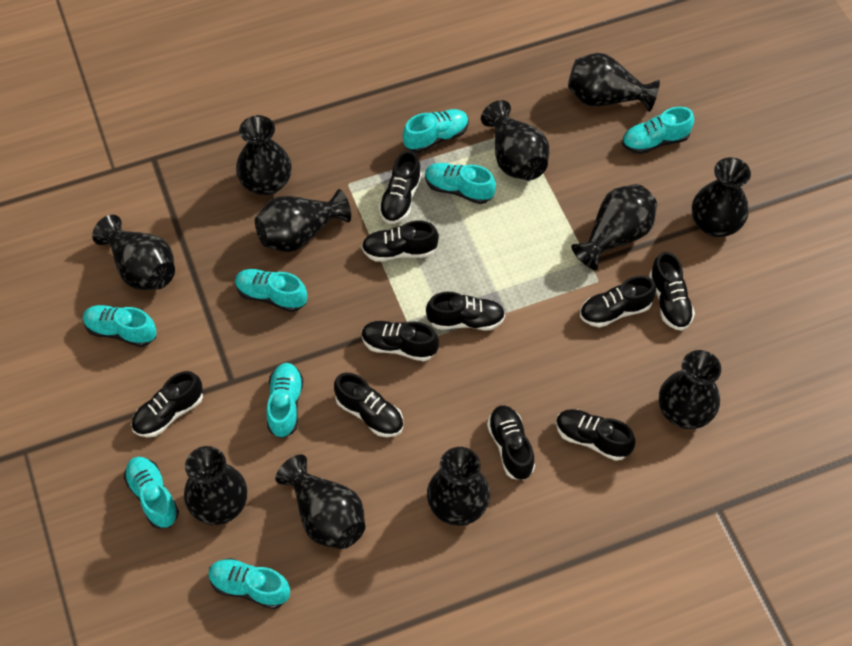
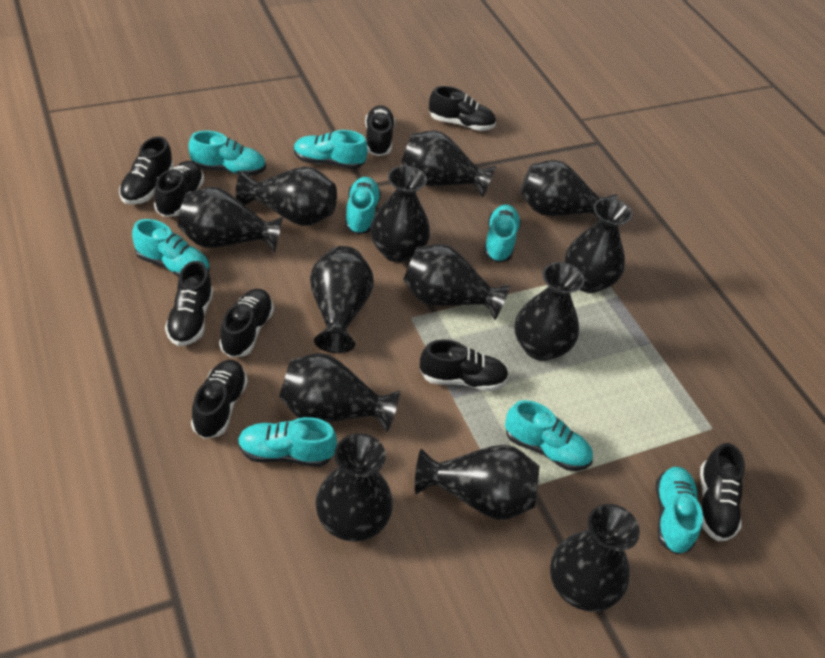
black shoe: 10 -> 9
black vase: 11 -> 13

